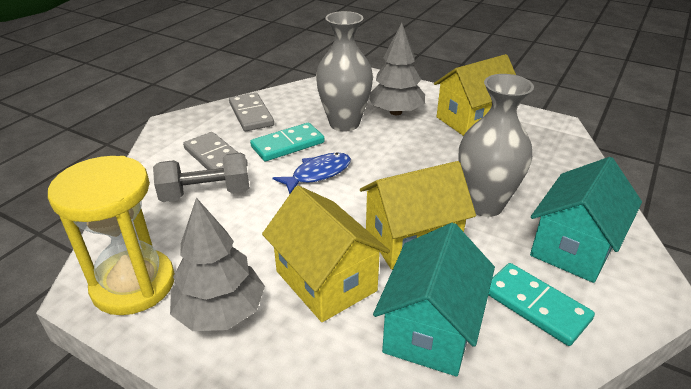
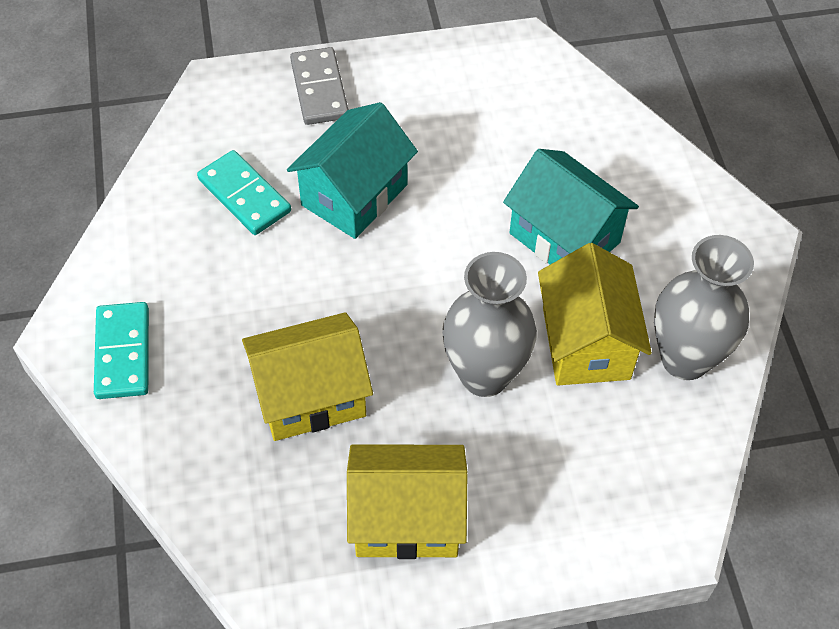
blue fish: 1 -> 0
grey domino: 2 -> 1
grey dumbbell: 1 -> 0
grey tree: 2 -> 0
yellow hourglass: 1 -> 0

